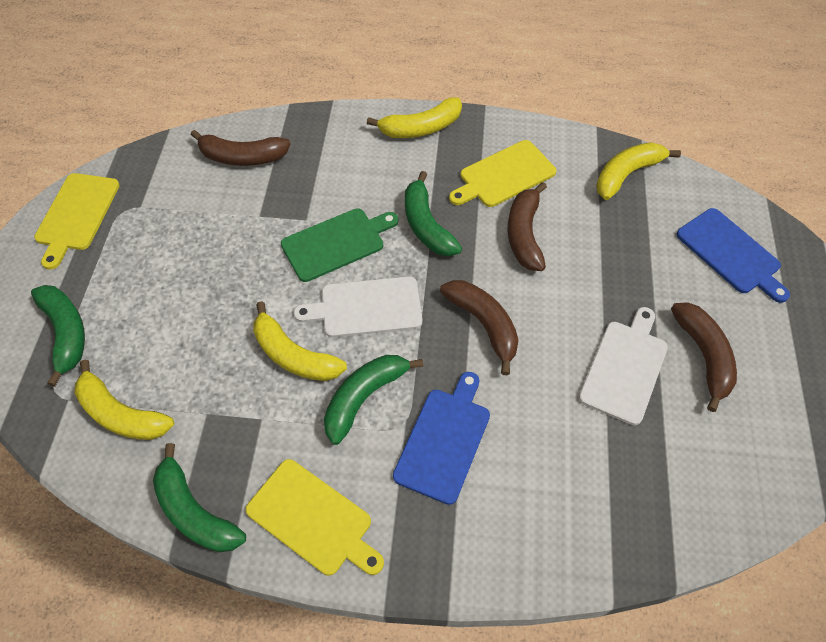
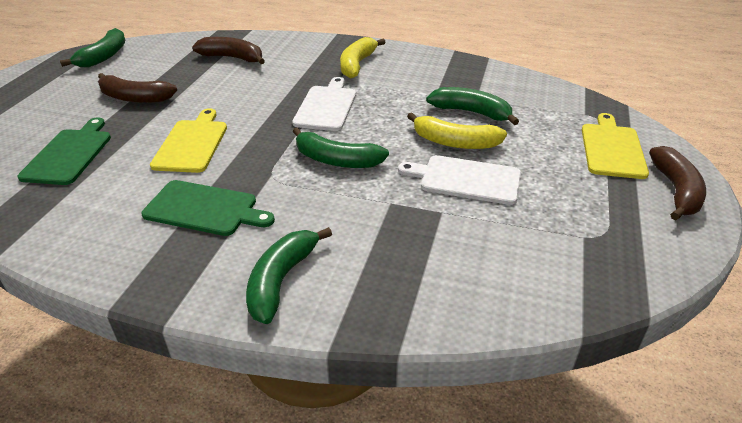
blue cutting board: 2 -> 0
brown banana: 4 -> 3
green cutting board: 1 -> 2
yellow banana: 4 -> 2
yellow cutting board: 3 -> 2

